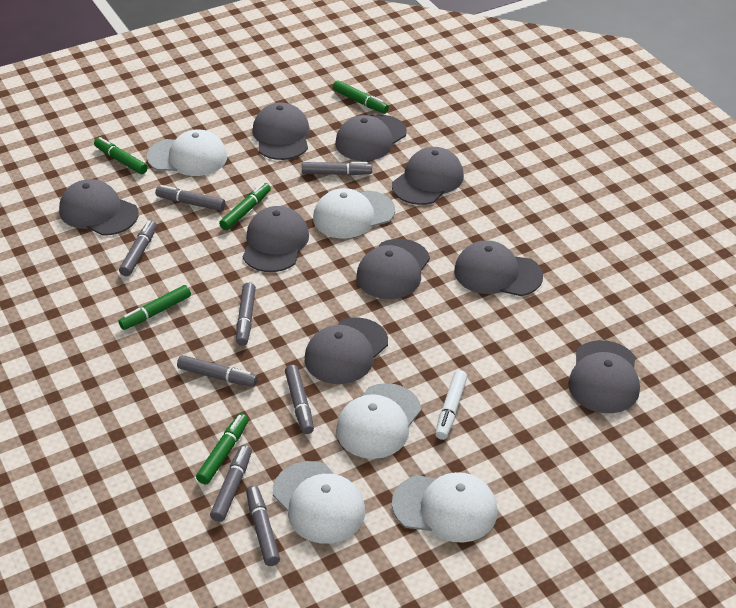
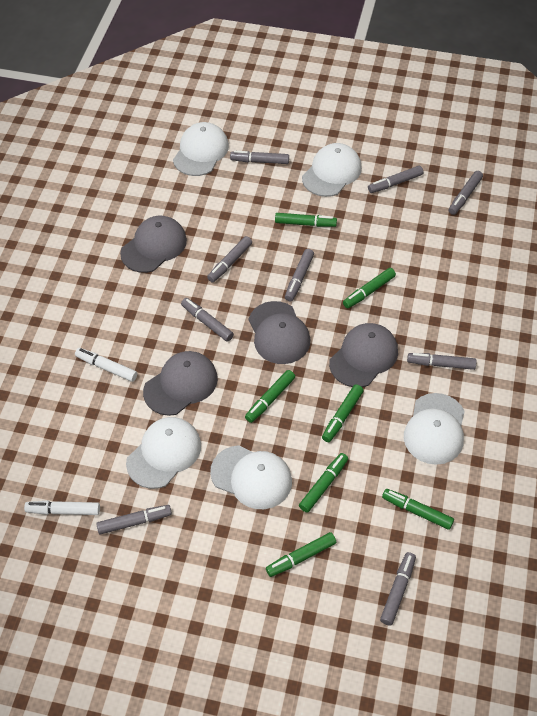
green marker: 5 -> 7
grey cap: 9 -> 4
grey marker: 8 -> 9
white marker: 1 -> 2

